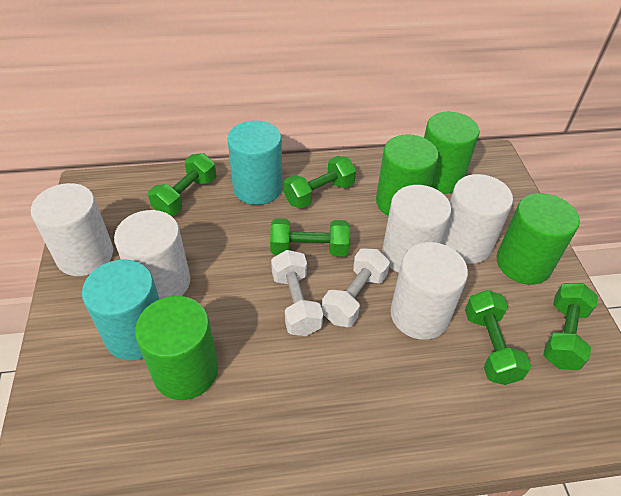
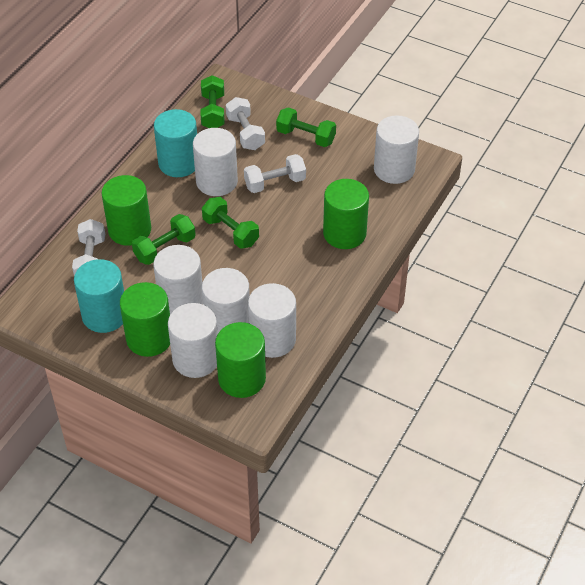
green dumbbell: 5 -> 4
white cylinder: 5 -> 6
white dumbbell: 2 -> 3

